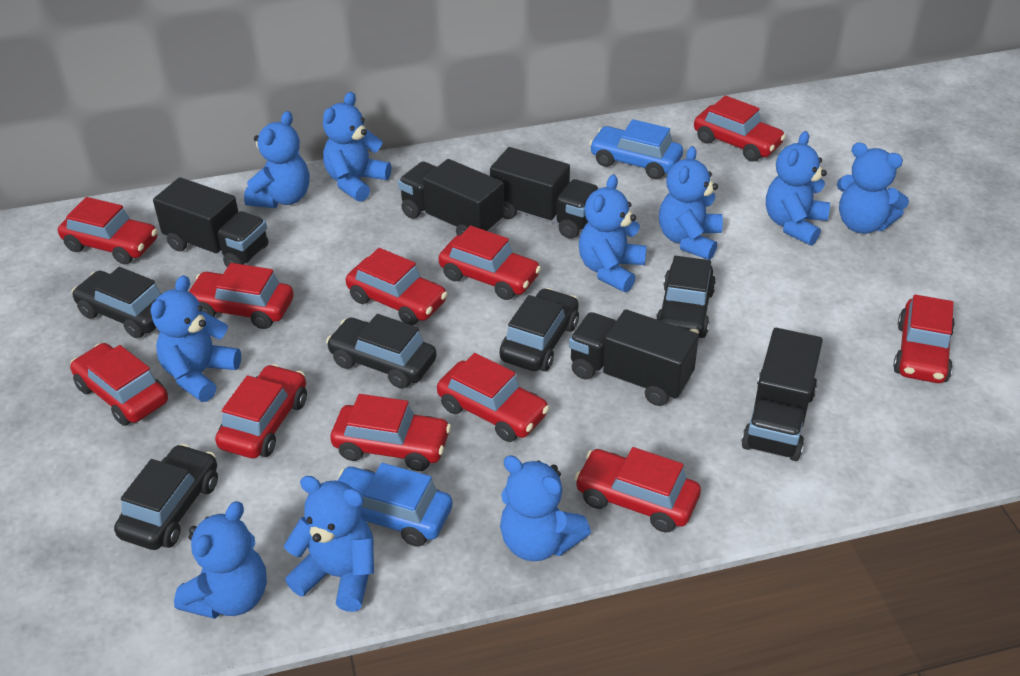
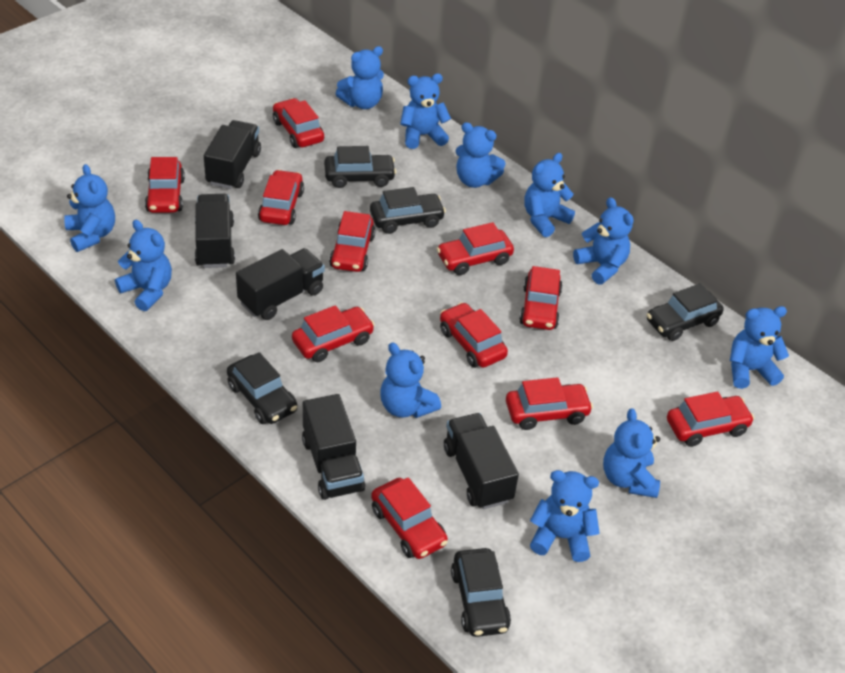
blue car: 2 -> 0
blue teddy bear: 10 -> 11

